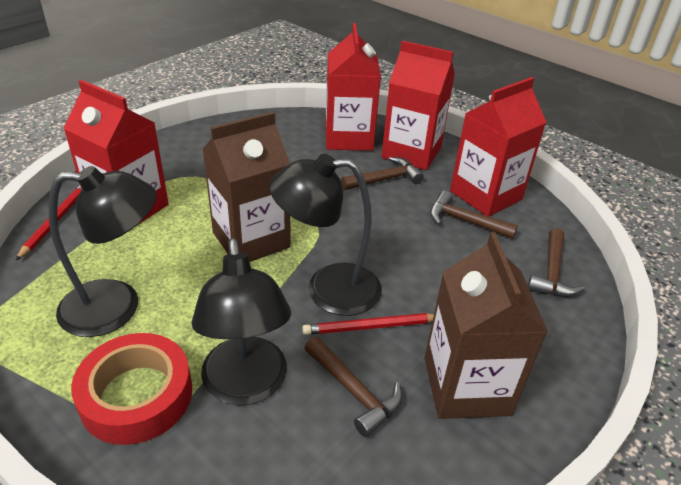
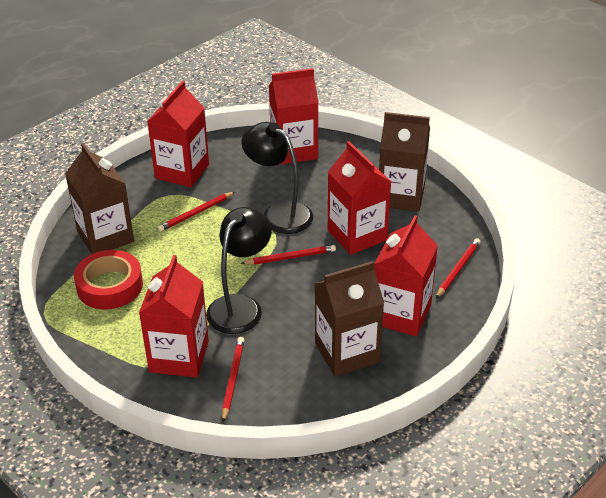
black lamp: 3 -> 2
brown carton: 2 -> 3
brown hammer: 4 -> 0
red carton: 4 -> 5
red pencil: 2 -> 4

